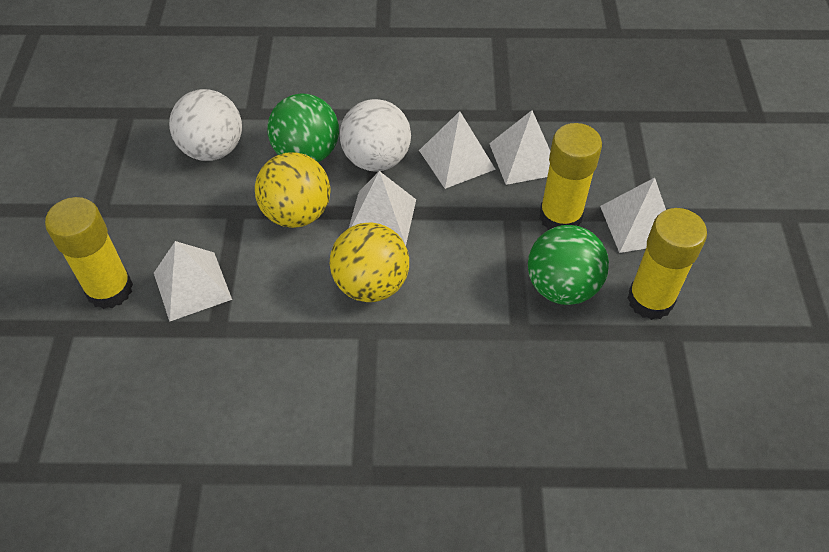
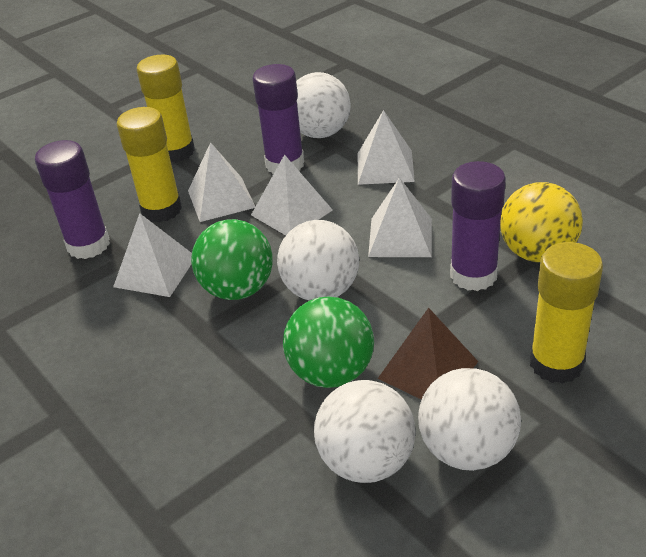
brown pyramid: 0 -> 1
purple glue stick: 0 -> 3
white ball: 2 -> 4
yellow ball: 2 -> 1

